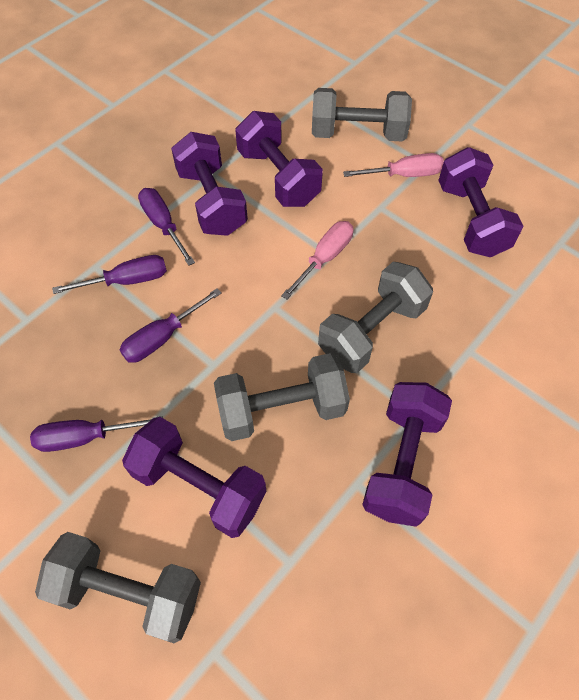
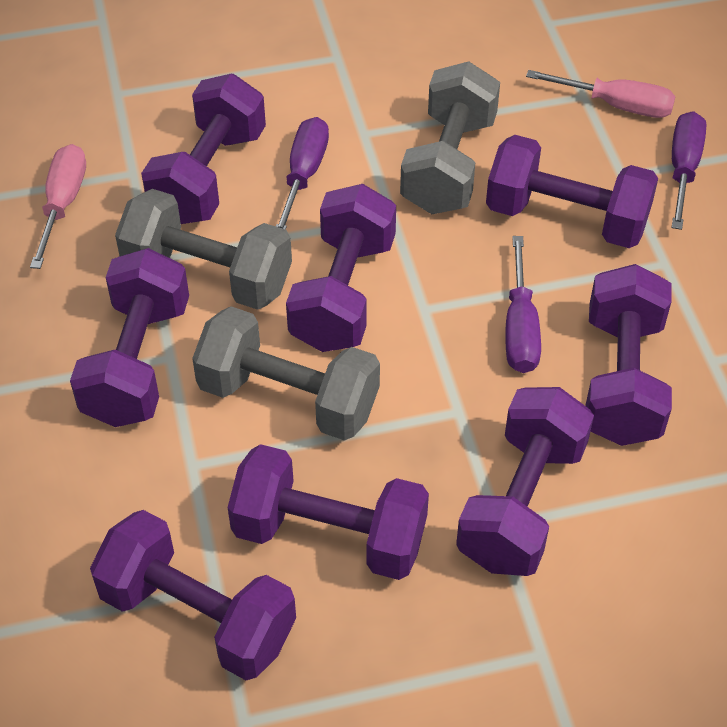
grey dumbbell: 4 -> 3
purple dumbbell: 5 -> 8
purple screwdriver: 4 -> 3

